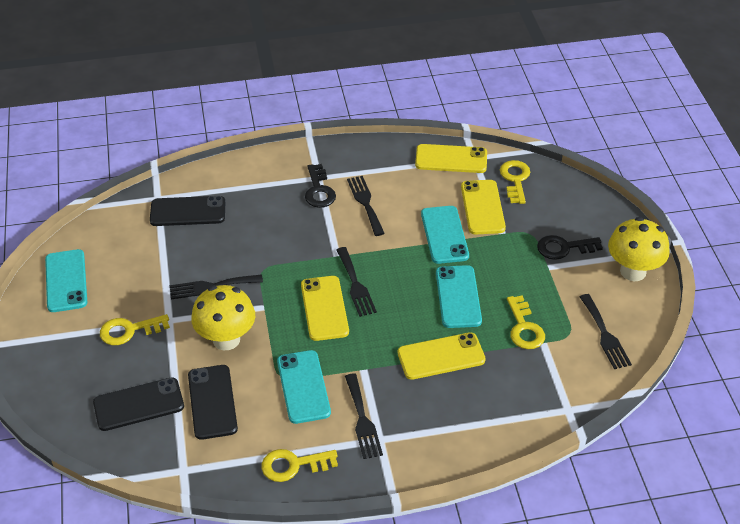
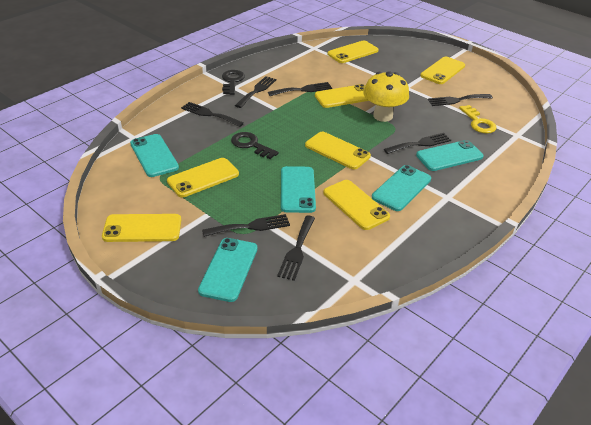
black fork: 5 -> 7
black phone: 3 -> 0
turquoise phone: 4 -> 5
yellow key: 4 -> 1
yellow mushroom: 2 -> 1
yellow phone: 4 -> 7

